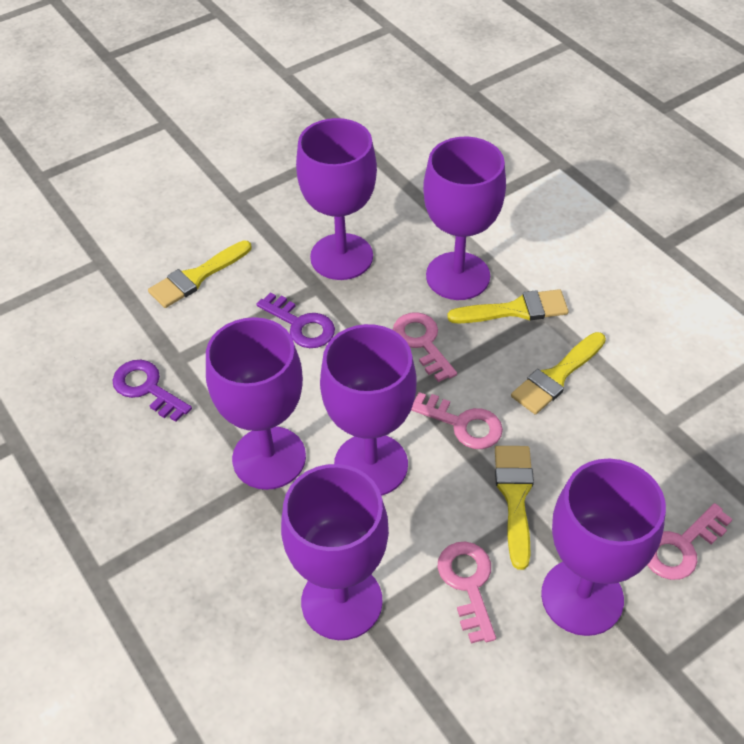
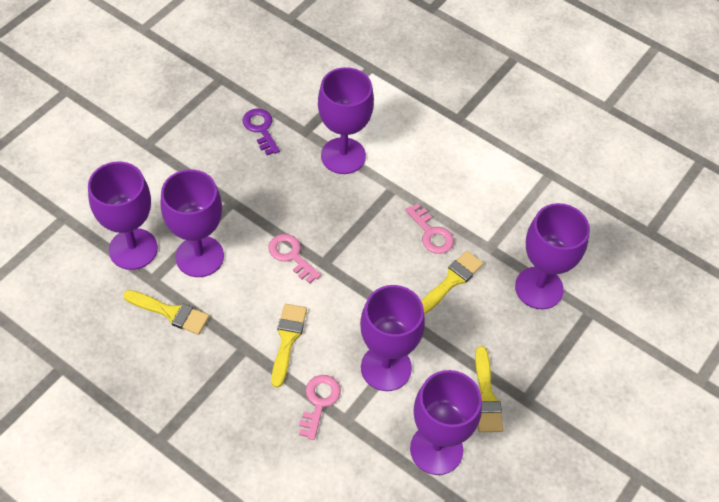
pink key: 4 -> 3
purple key: 2 -> 1

